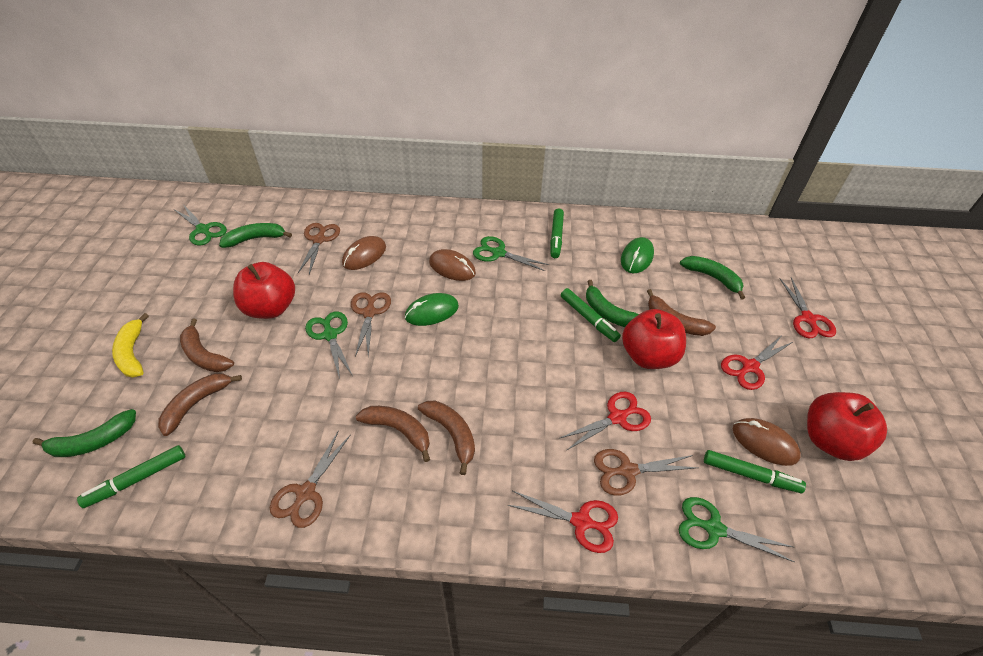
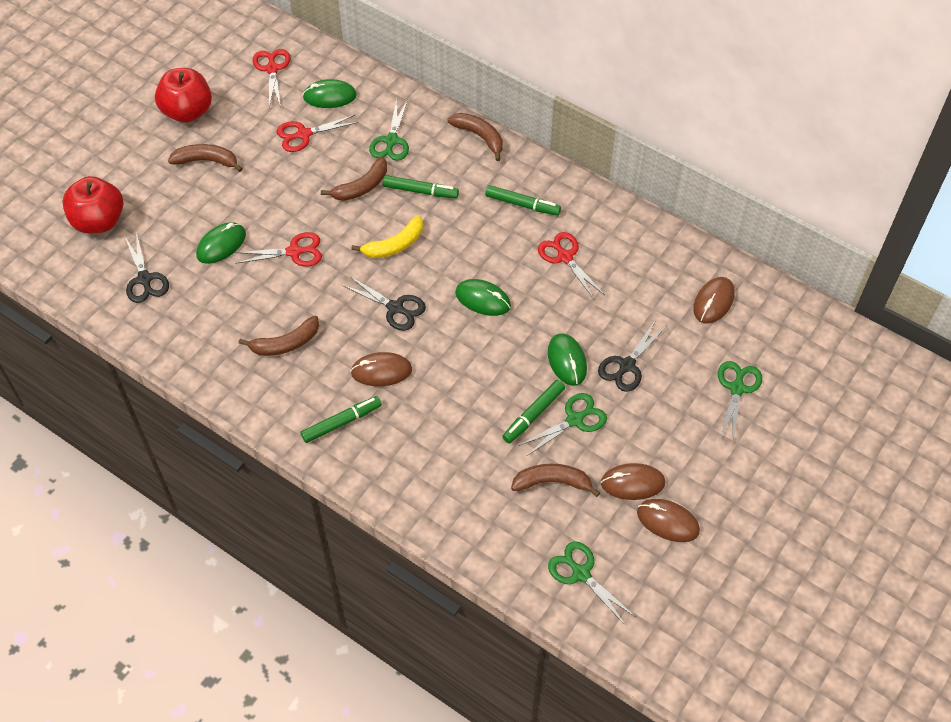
black scissors: 0 -> 3
brown mouse: 3 -> 4
brown scissors: 4 -> 0
green banana: 4 -> 0
green mouse: 2 -> 4
red apple: 3 -> 2

